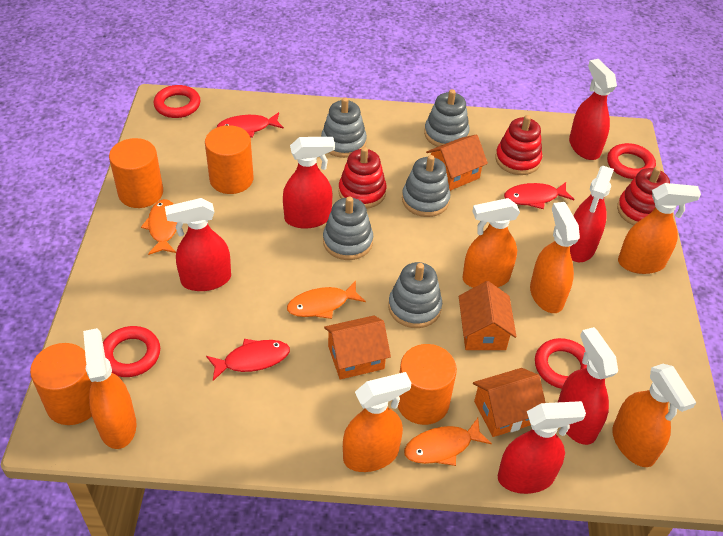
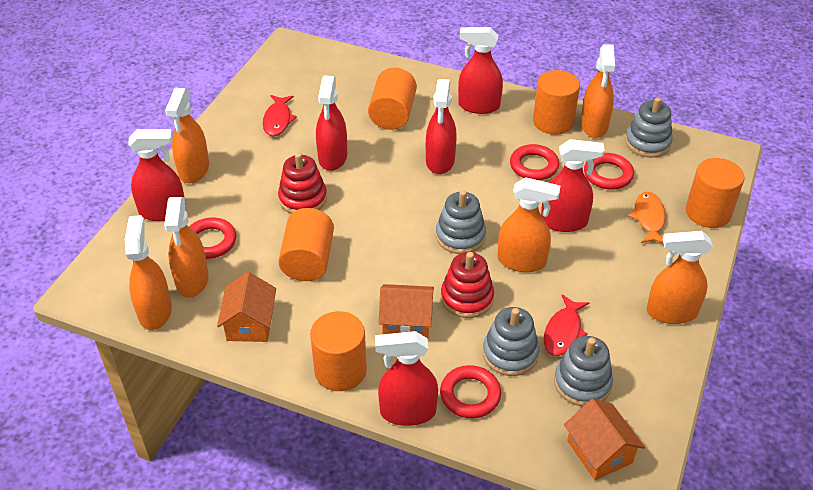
grey stacking toy: 5 -> 4
orange cylinder: 4 -> 5
orange fish: 3 -> 1
orange house: 4 -> 3
red fish: 3 -> 2
red stacking toy: 3 -> 2

